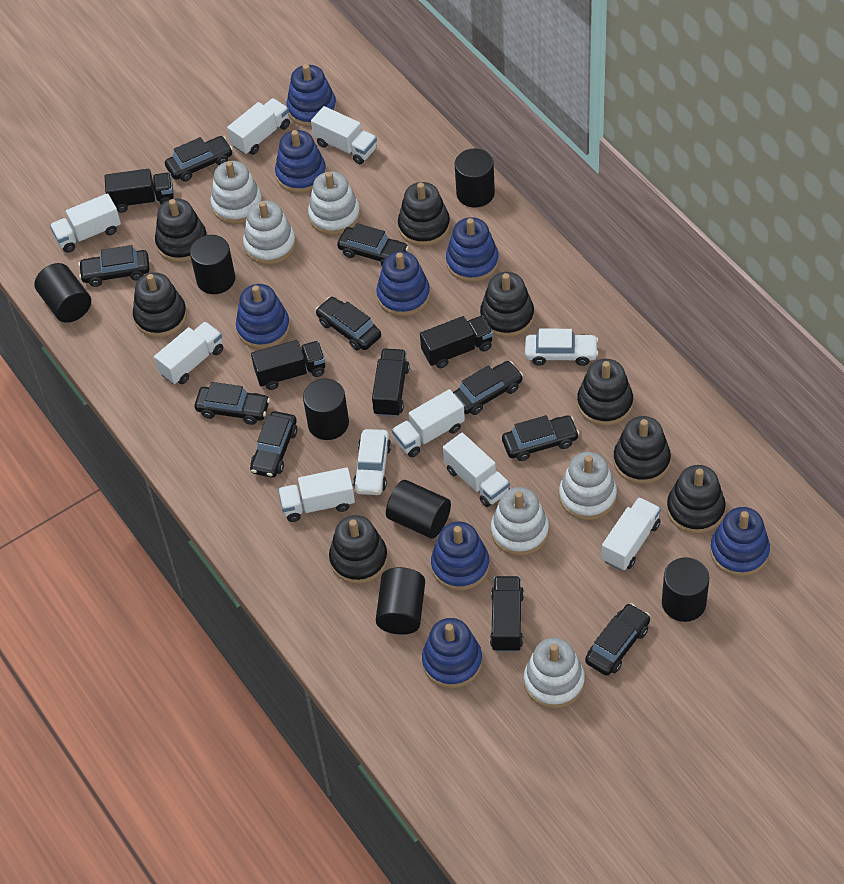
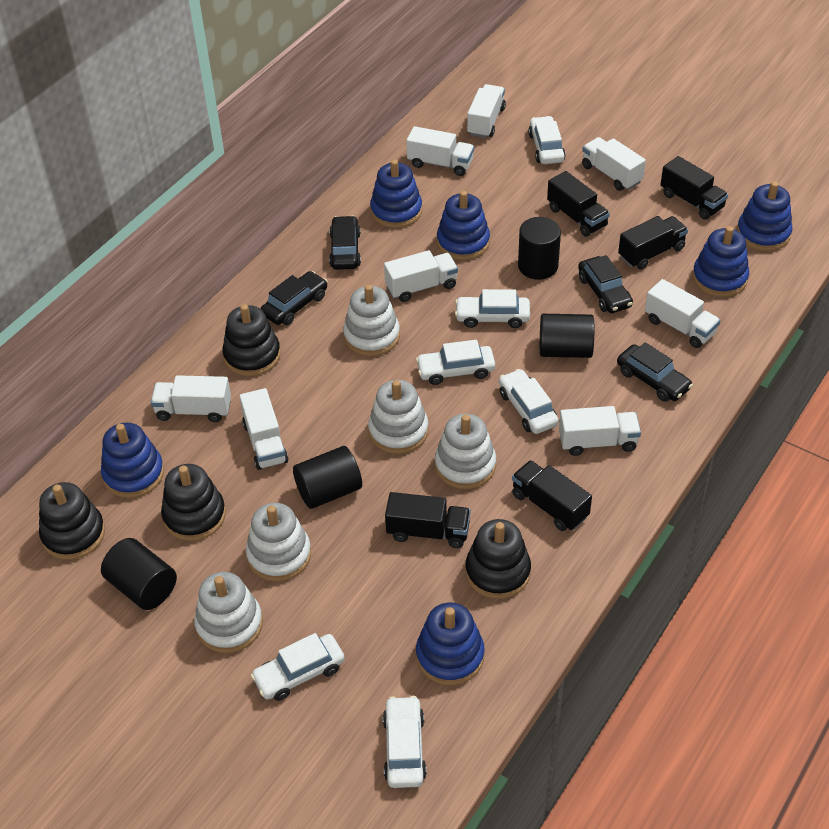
black car: 9 -> 4
black cylinder: 7 -> 4
black stacking toy: 8 -> 4
blue stacking toy: 8 -> 6
white car: 2 -> 6
white stacking toy: 6 -> 5

